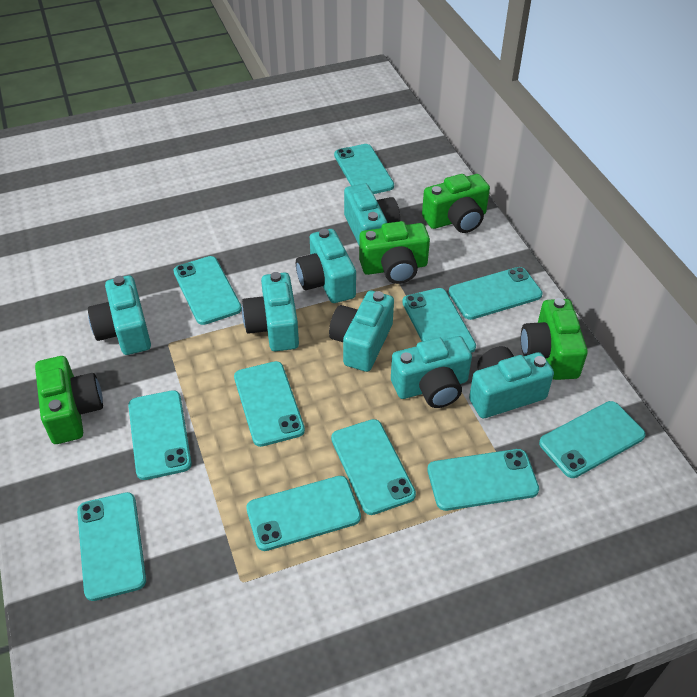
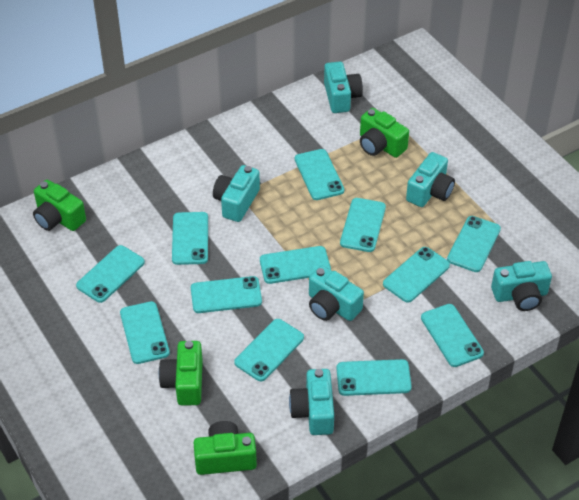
turquoise camera: 7 -> 6
turquoise phone: 11 -> 12

